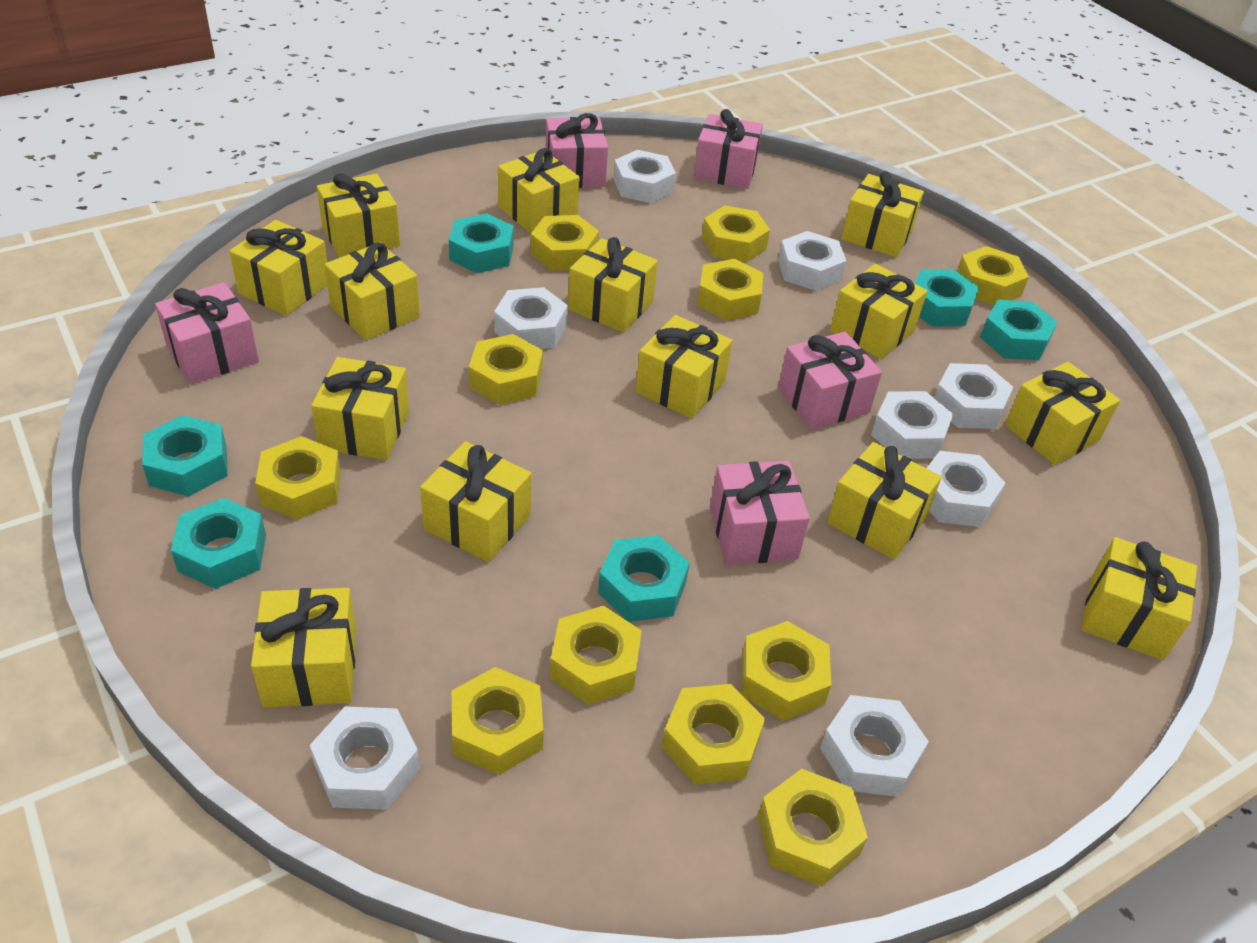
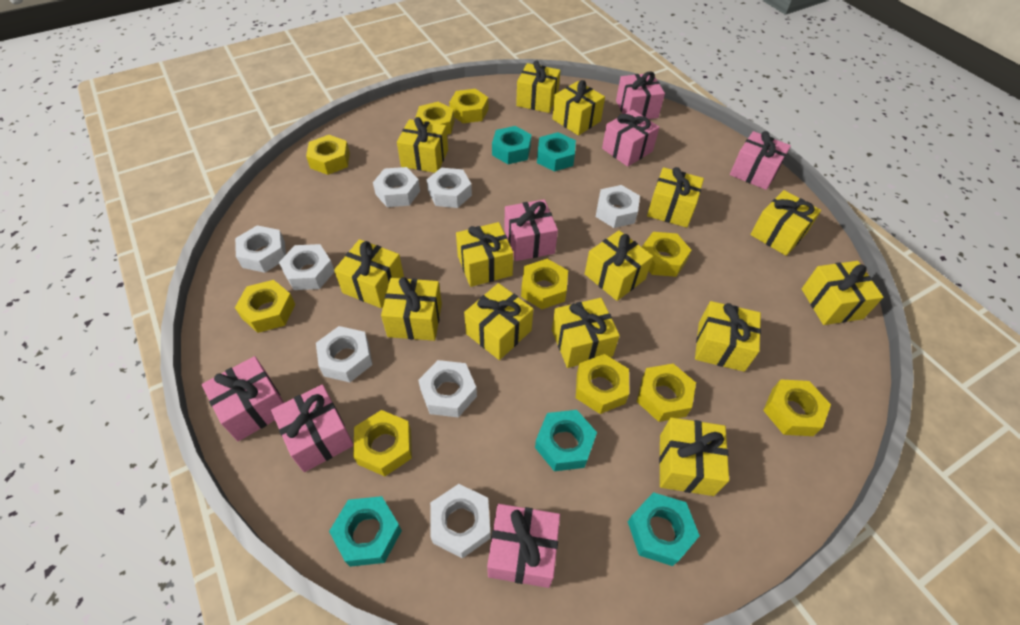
pink gift: 5 -> 7
turquoise nut: 6 -> 5
yellow nut: 11 -> 10

